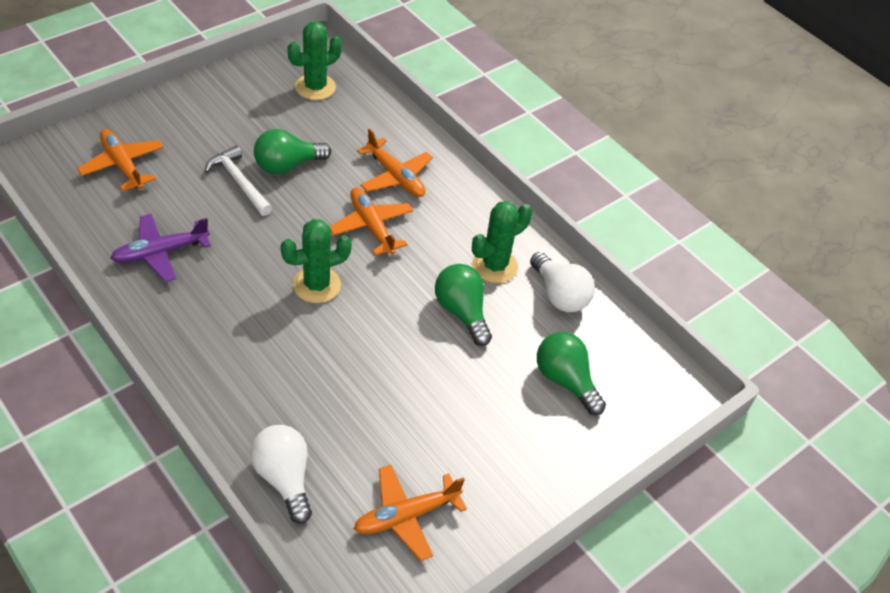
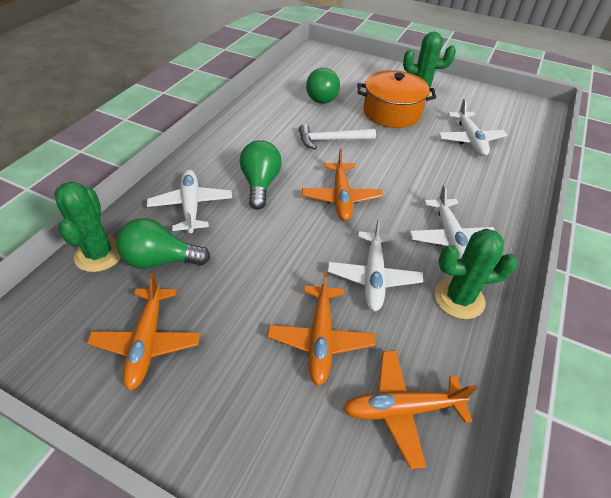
orange pot: 0 -> 1
purple plane: 1 -> 0
white light bulb: 2 -> 0
white plane: 0 -> 4

